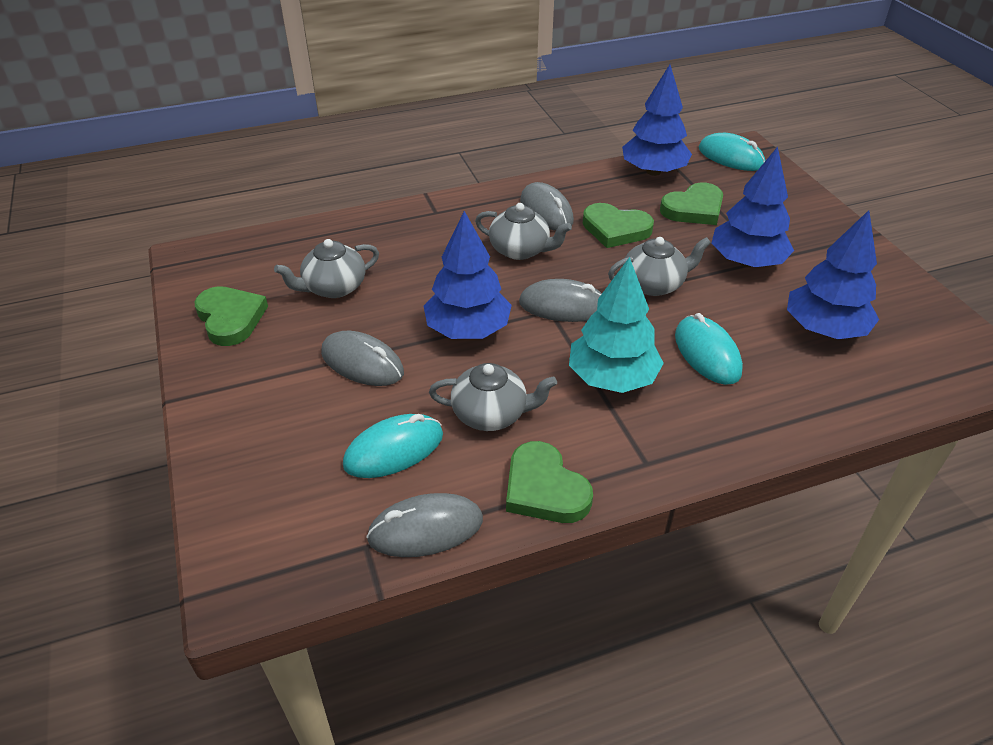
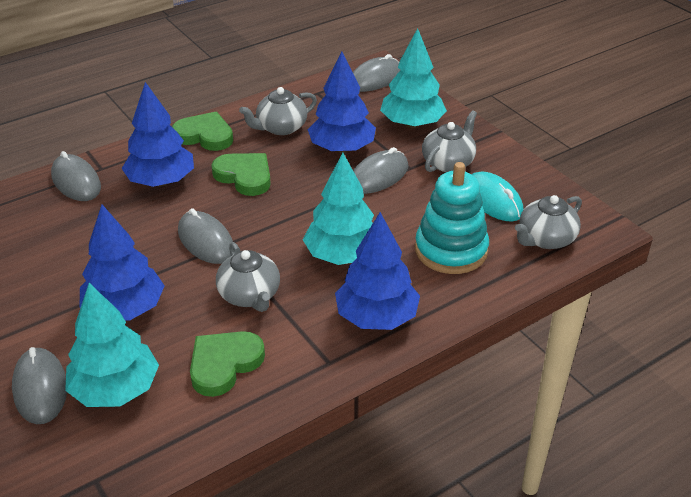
green heart: 4 -> 3
grey mouse: 4 -> 5
turquoise mouse: 3 -> 1
turquoise stacking toy: 0 -> 1
turquoise tree: 1 -> 3

